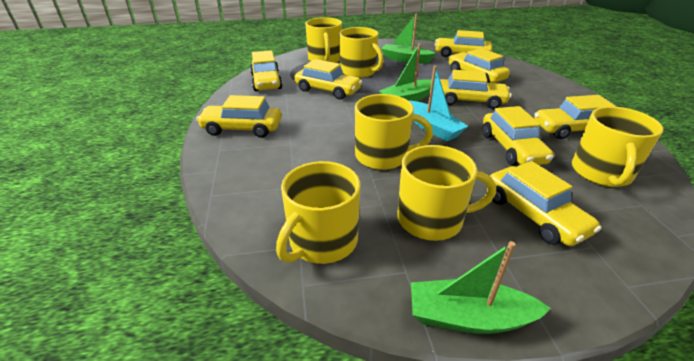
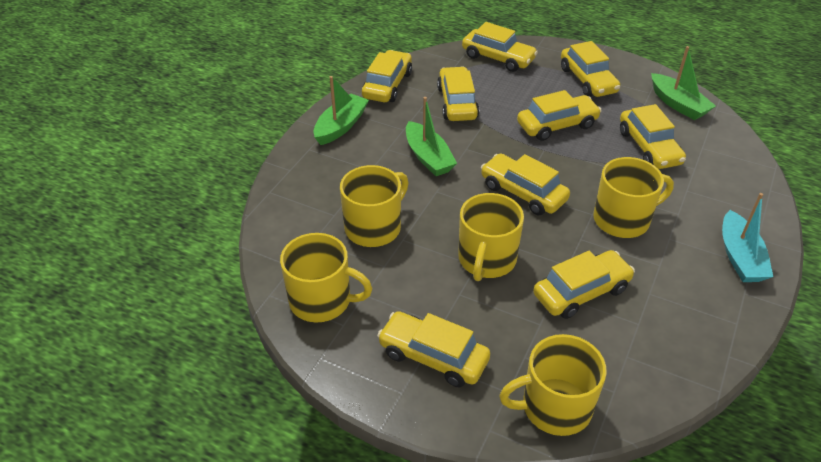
yellow mug: 6 -> 5

